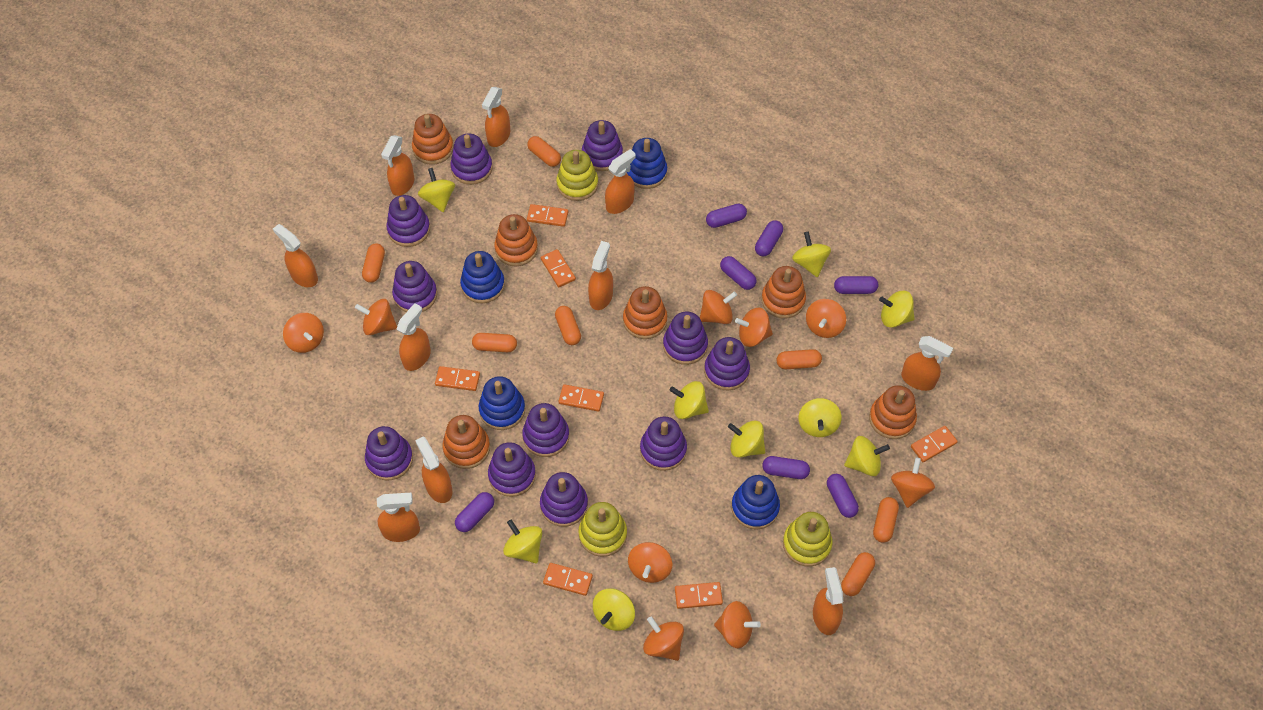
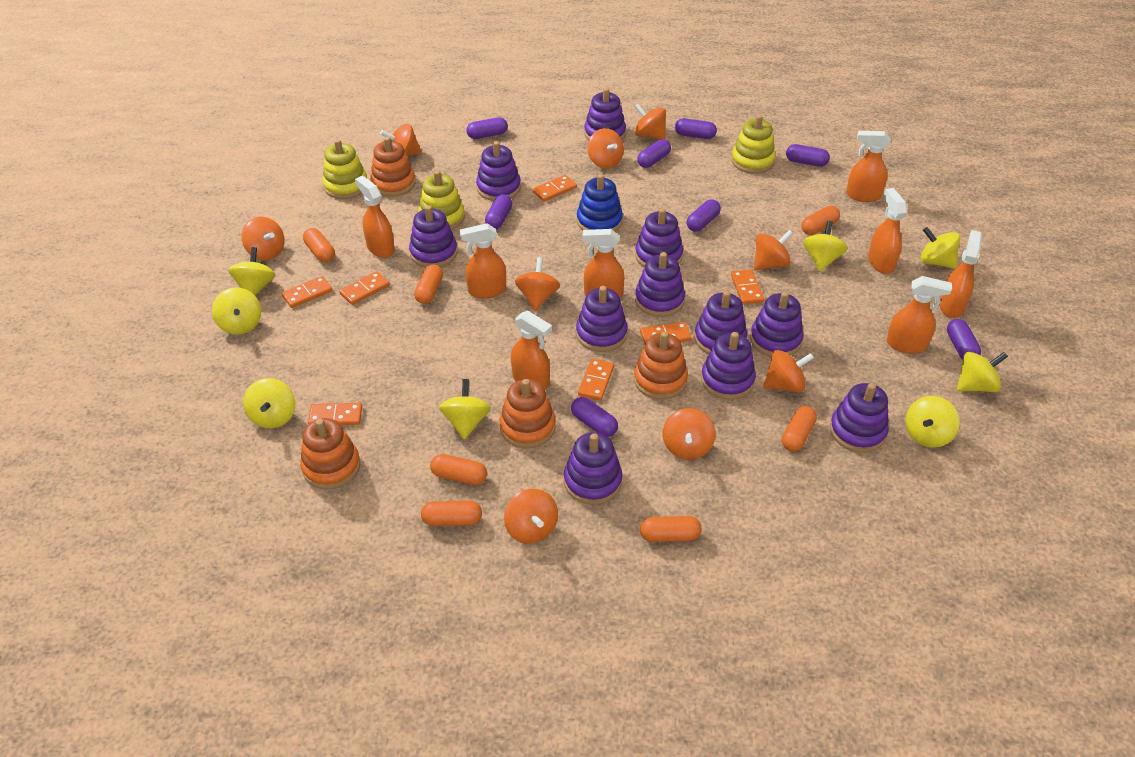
blue stacking toy: 4 -> 1
orange spray bottle: 10 -> 8
orange stacking toy: 6 -> 4
purple capsule: 7 -> 8
yellow spinning top: 9 -> 8

